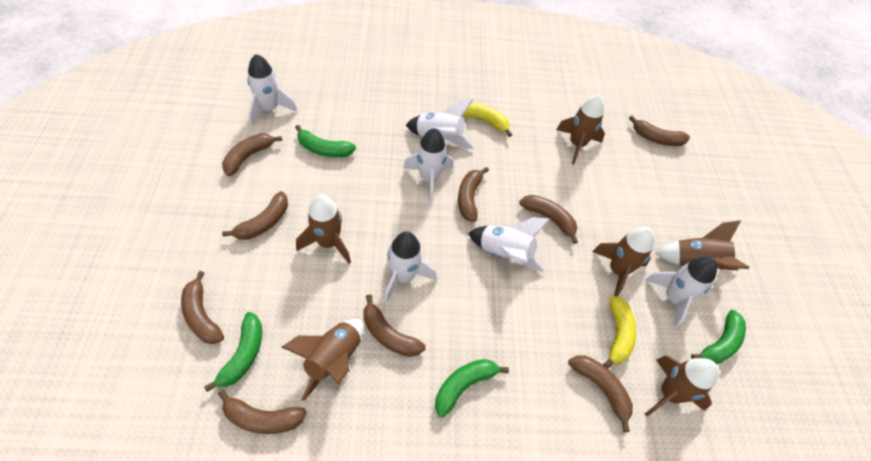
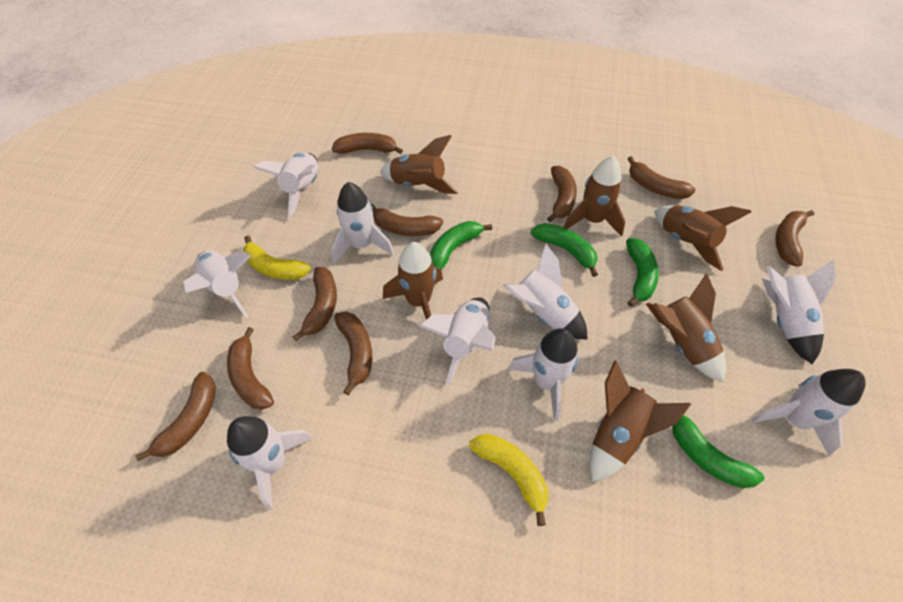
white rocket: 6 -> 9

